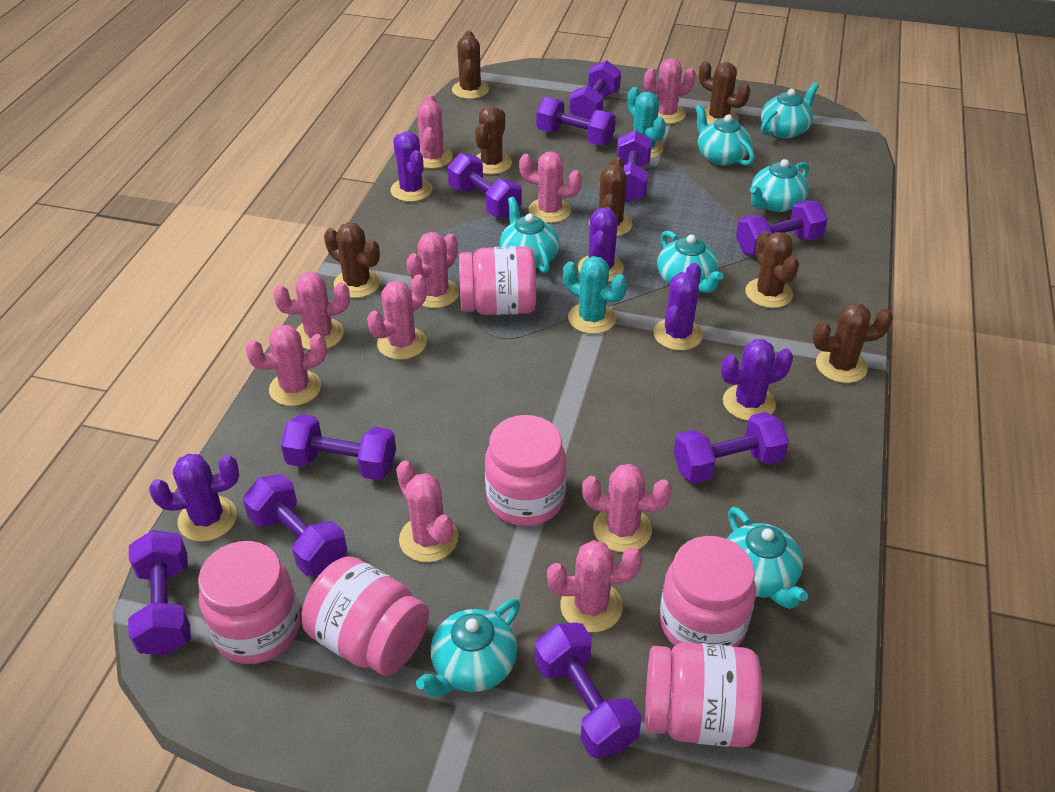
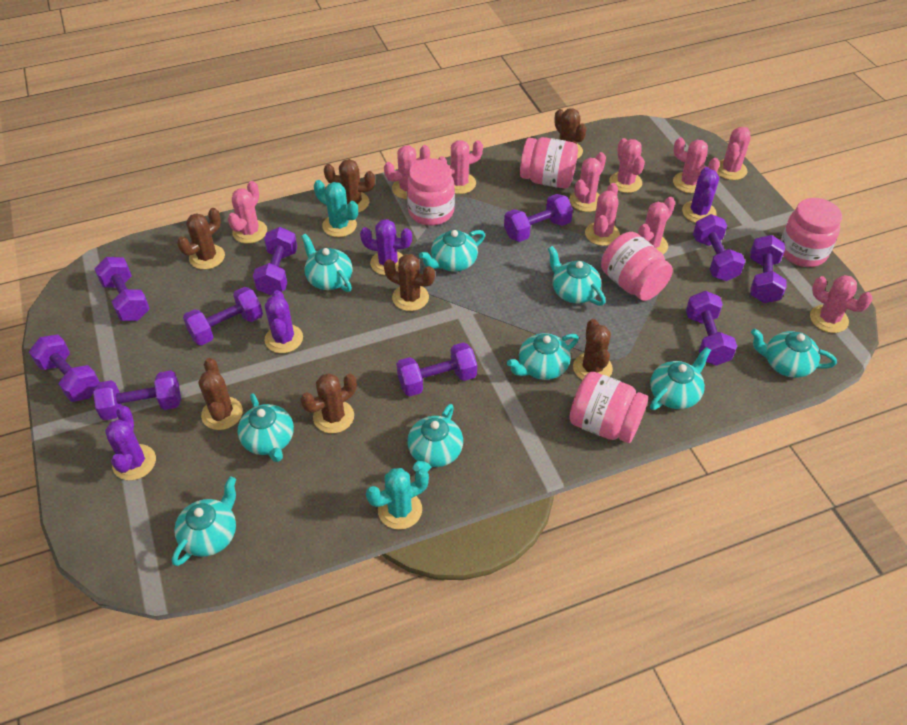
pink jar: 6 -> 5
purple cactus: 5 -> 4
turquoise teapot: 7 -> 9

